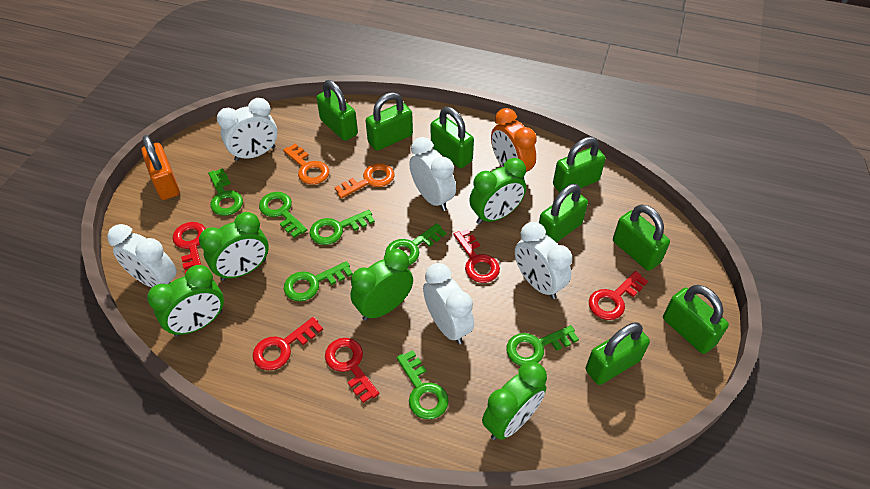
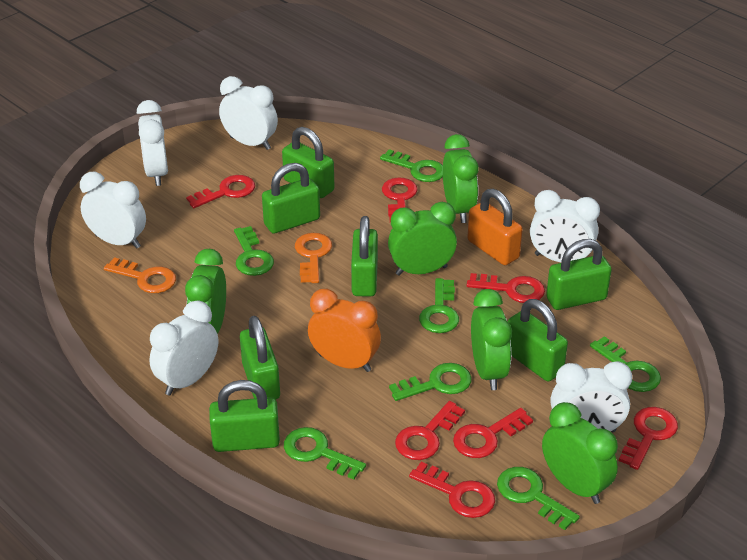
green padlock: 8 -> 7
red key: 5 -> 7
white clock: 5 -> 6

